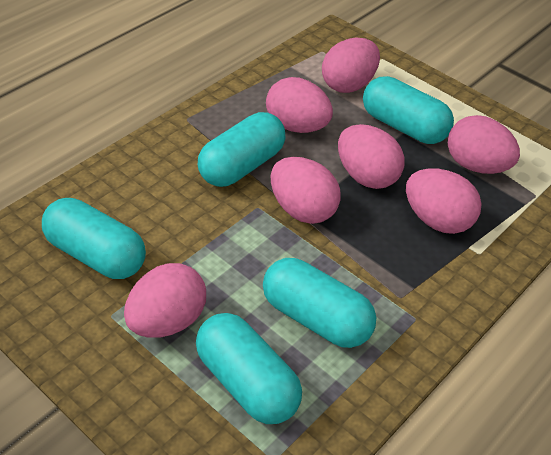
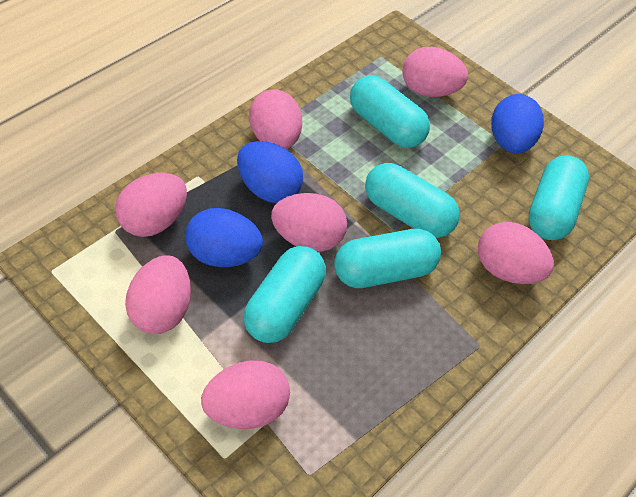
blue egg: 0 -> 3

